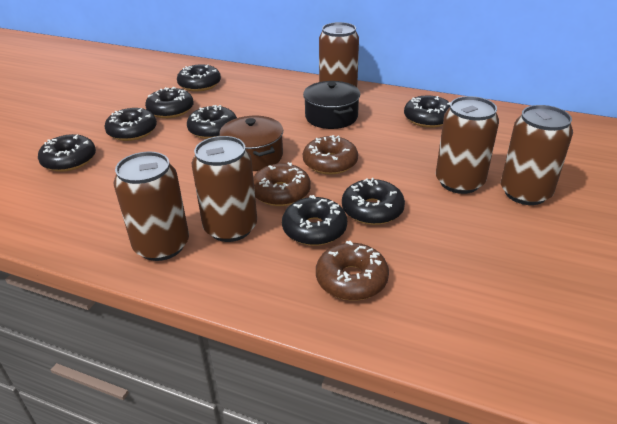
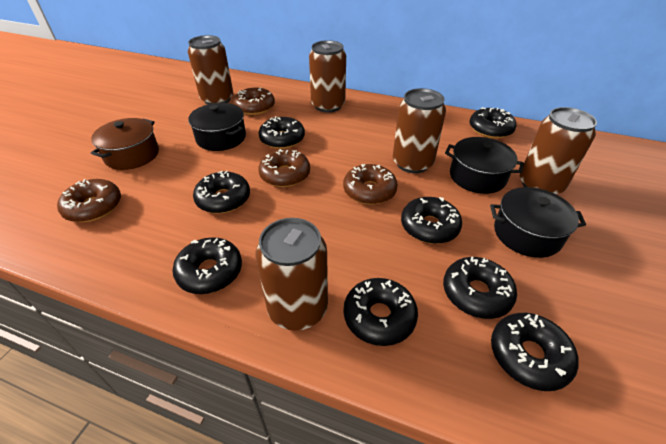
black pot: 1 -> 3
brown donut: 3 -> 4

